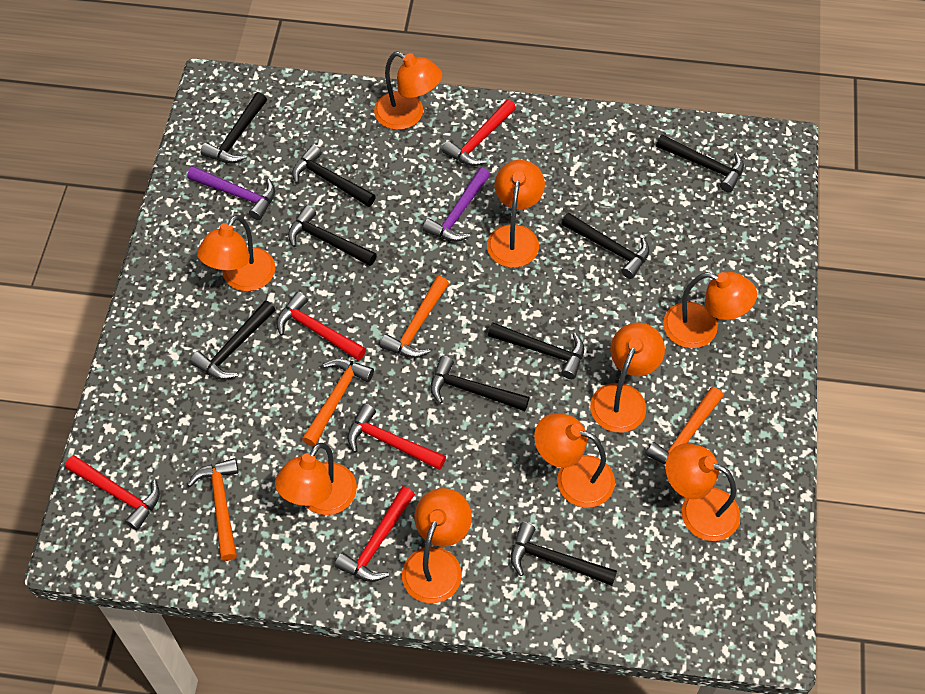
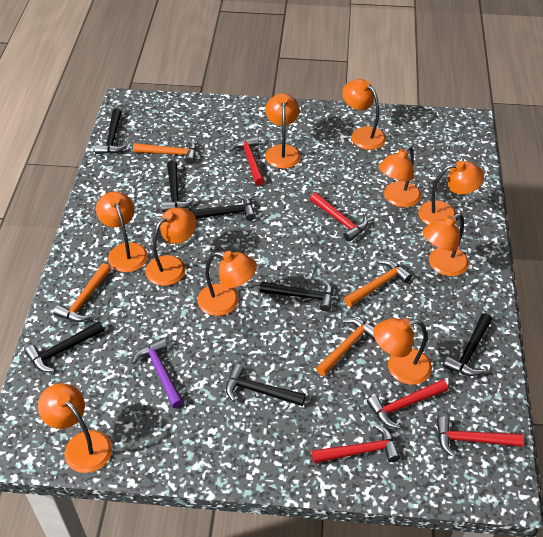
black hammer: 9 -> 7
orange lamp: 9 -> 10
purple hammer: 2 -> 1

